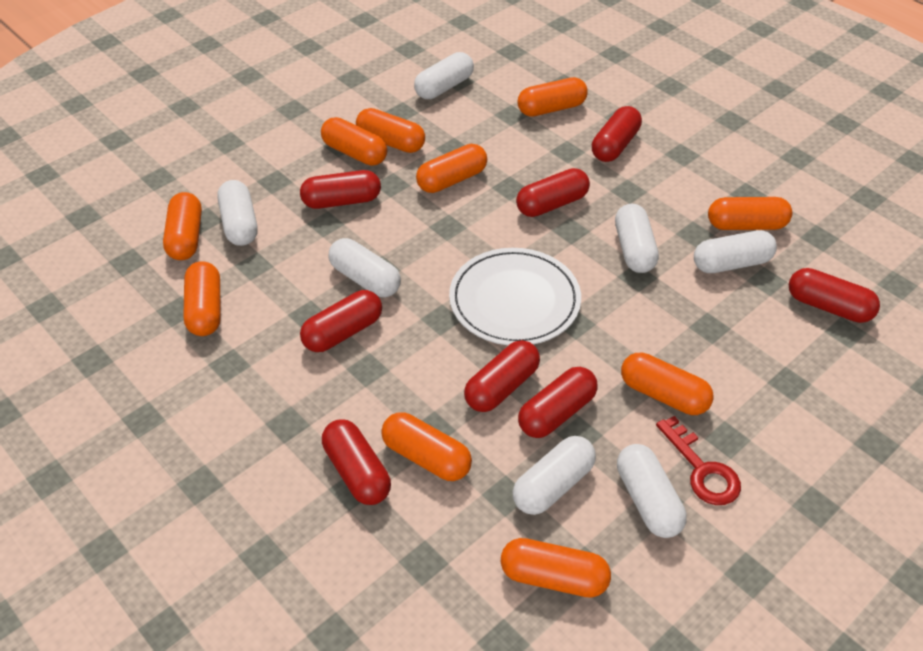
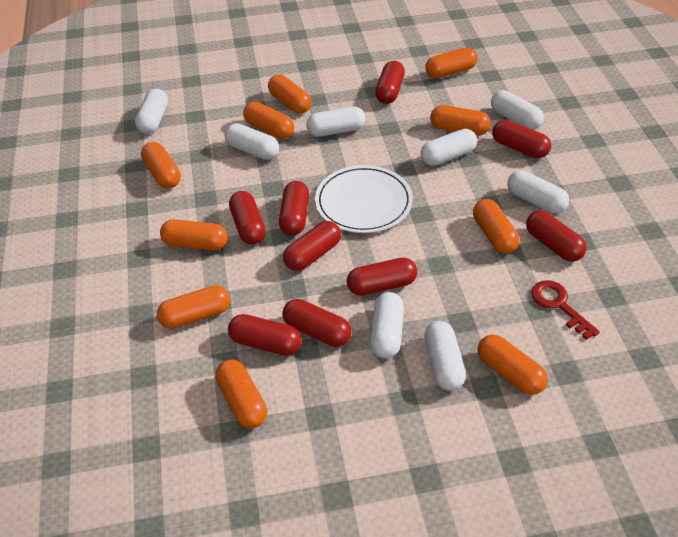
red capsule: 8 -> 9
white capsule: 7 -> 8

